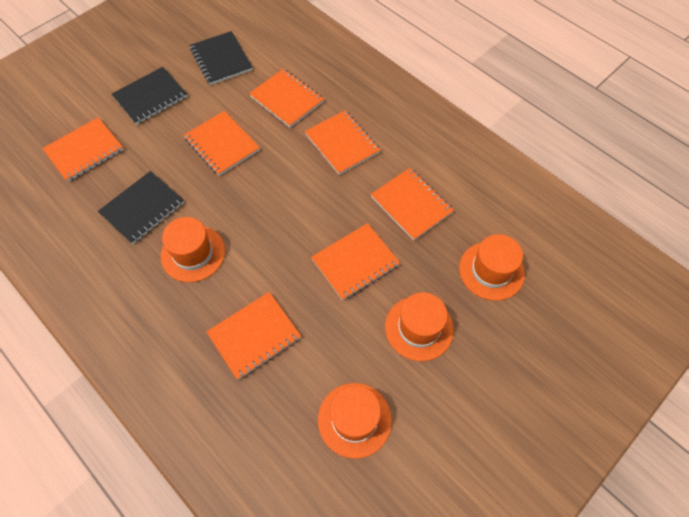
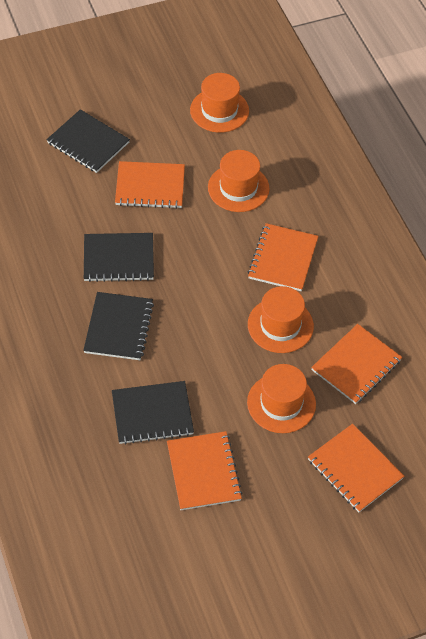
black notebook: 3 -> 4
orange notebook: 7 -> 5

